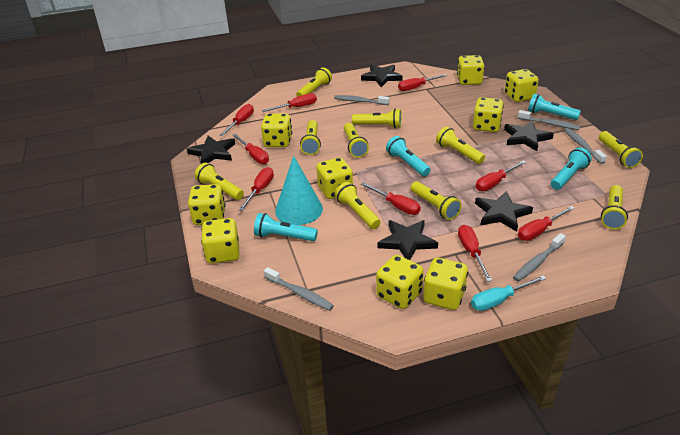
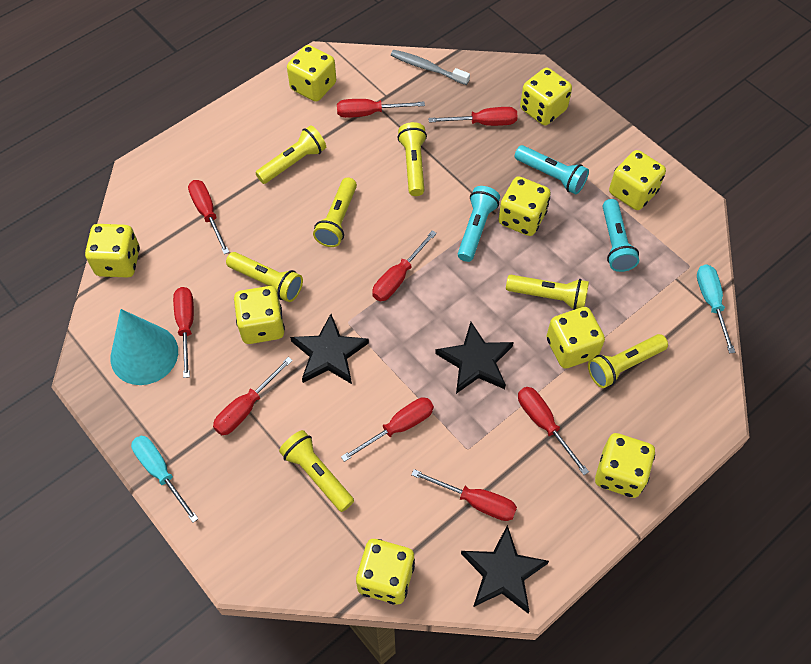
black star: 5 -> 3
grey toothbrush: 5 -> 1
turquoise flashlight: 4 -> 3
turquoise screwdriver: 1 -> 2
yellow flashlight: 10 -> 7

